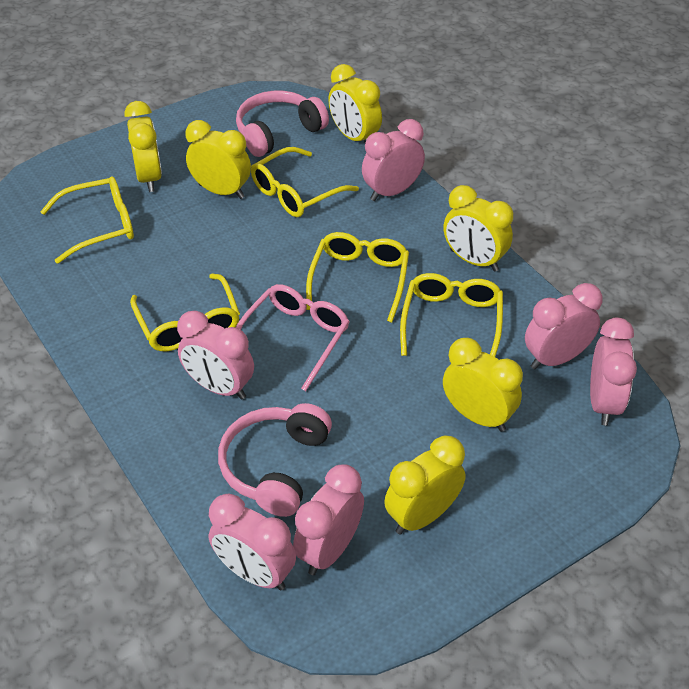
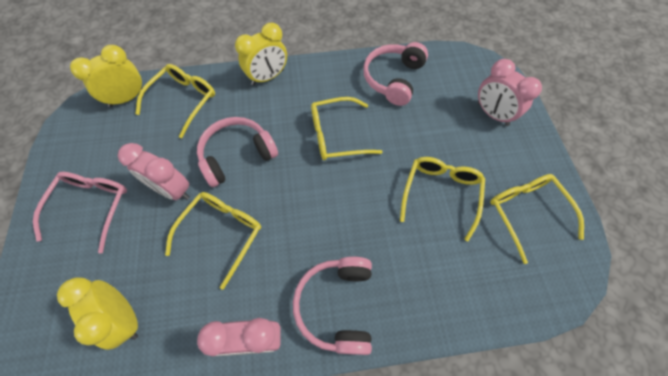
pink clock: 6 -> 3
pink headphones: 2 -> 3
yellow clock: 6 -> 3

